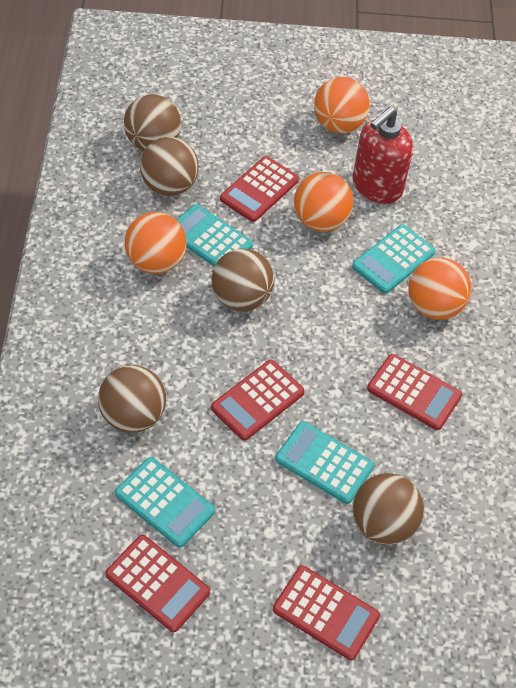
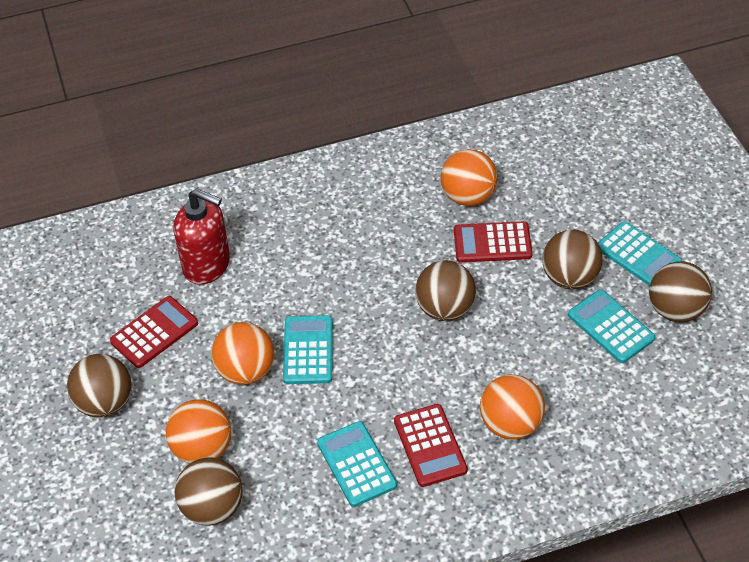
red calculator: 5 -> 3

